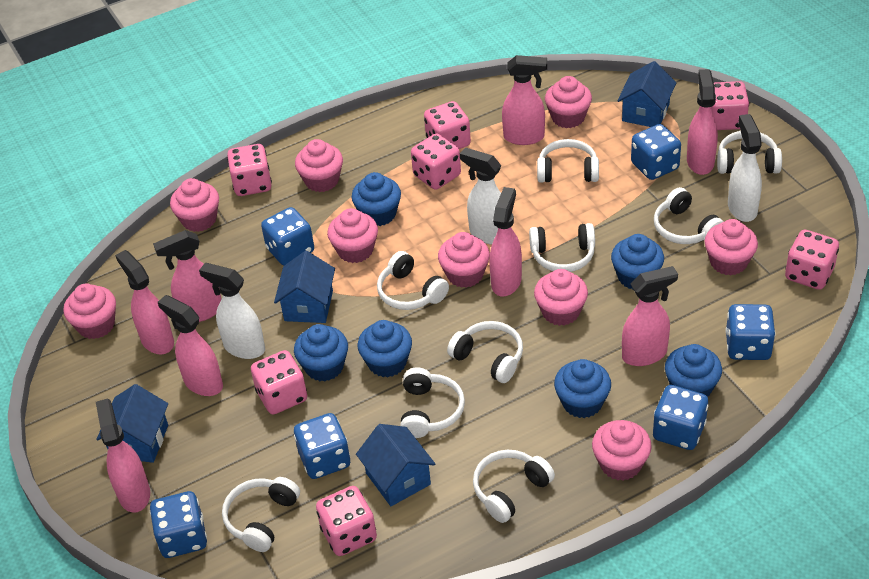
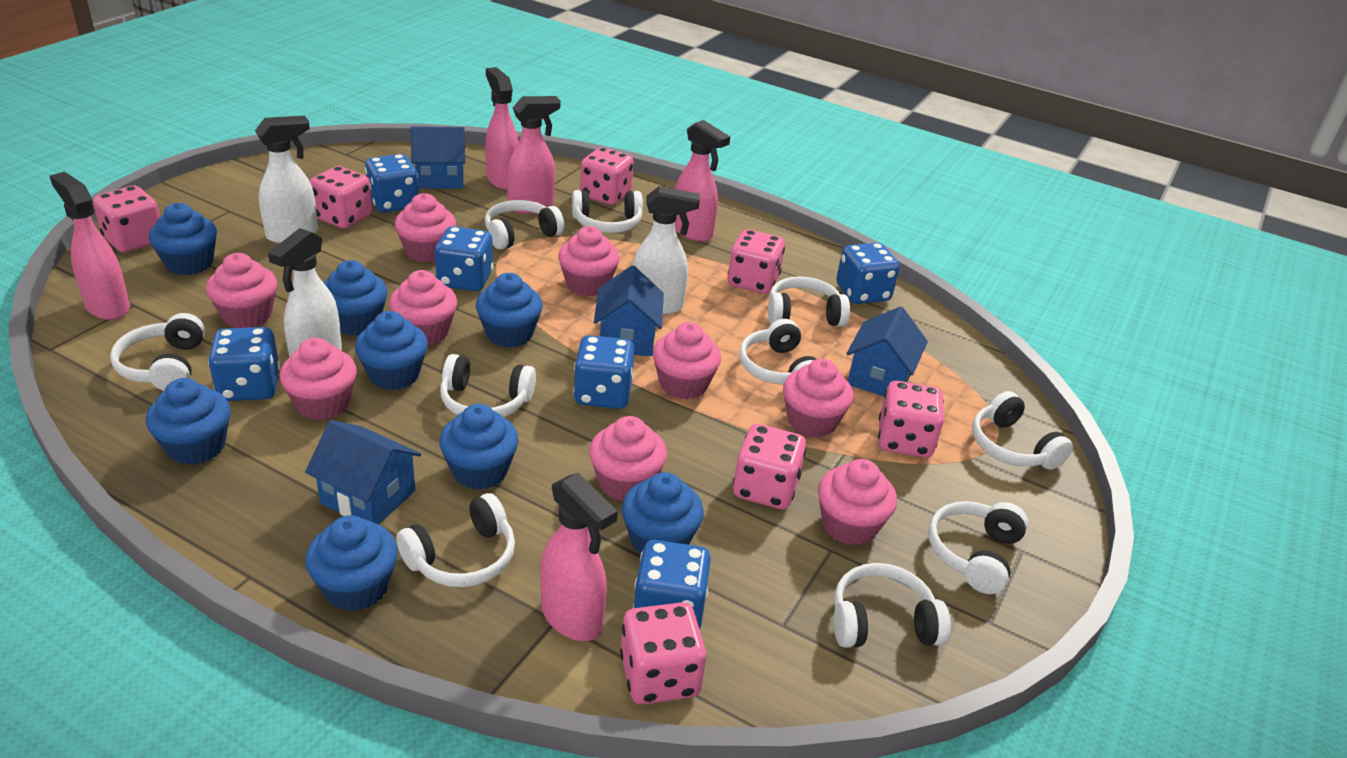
blue cupcake: 6 -> 8
pink spray bottle: 8 -> 5
white headphones: 9 -> 10

